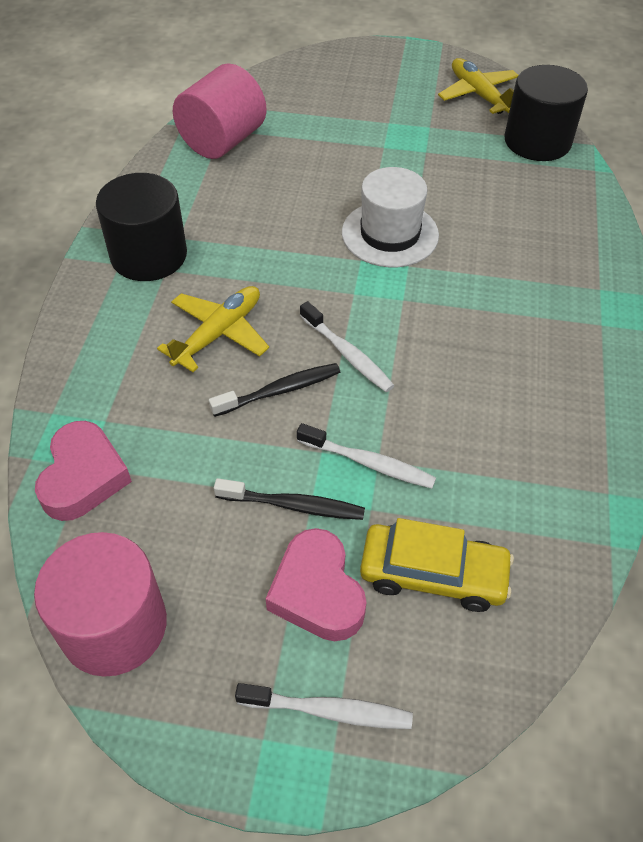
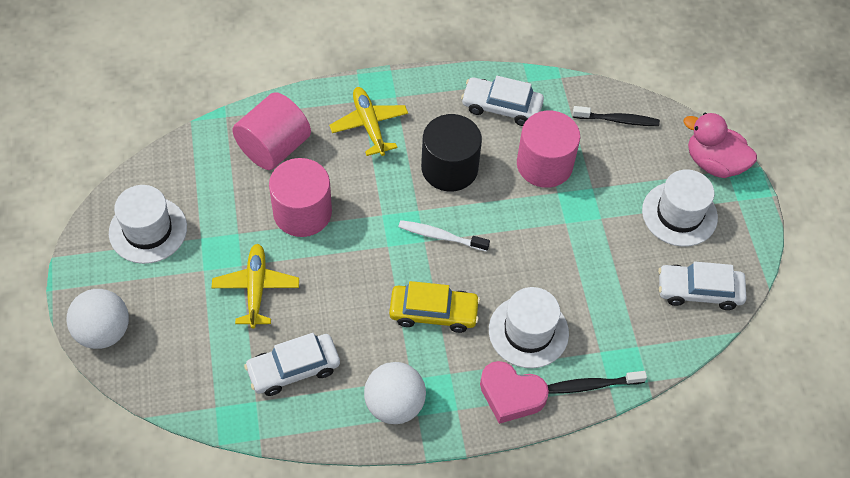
black cylinder: 2 -> 1
pink cylinder: 2 -> 3
pink duck: 0 -> 1
pink heart: 2 -> 1
white ball: 0 -> 2
white car: 0 -> 3
white hat: 1 -> 3
white toothbrush: 3 -> 1

